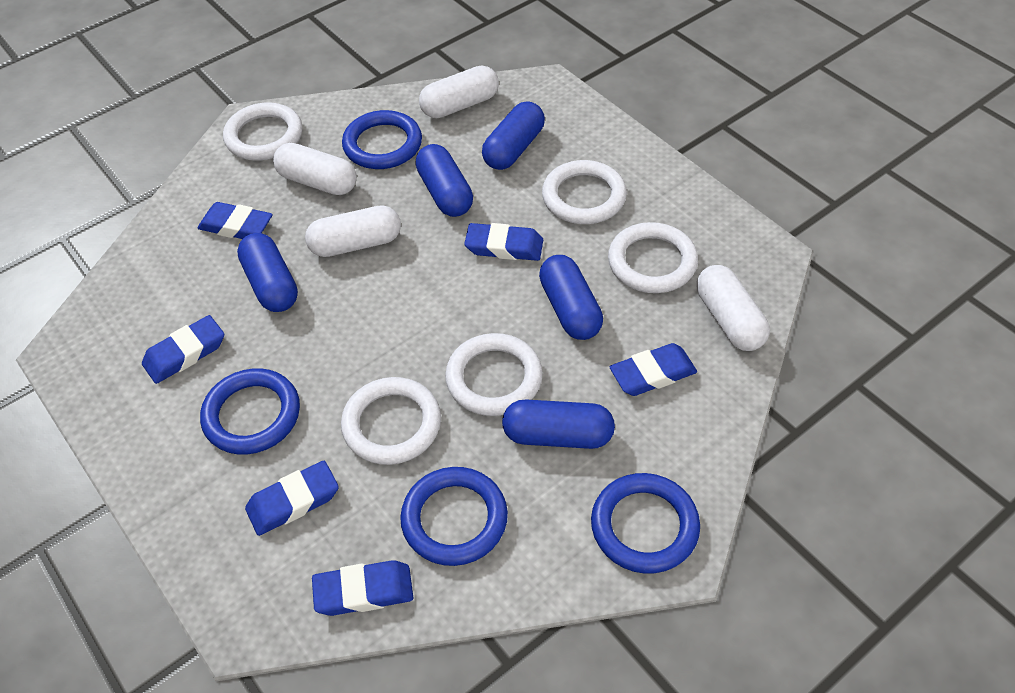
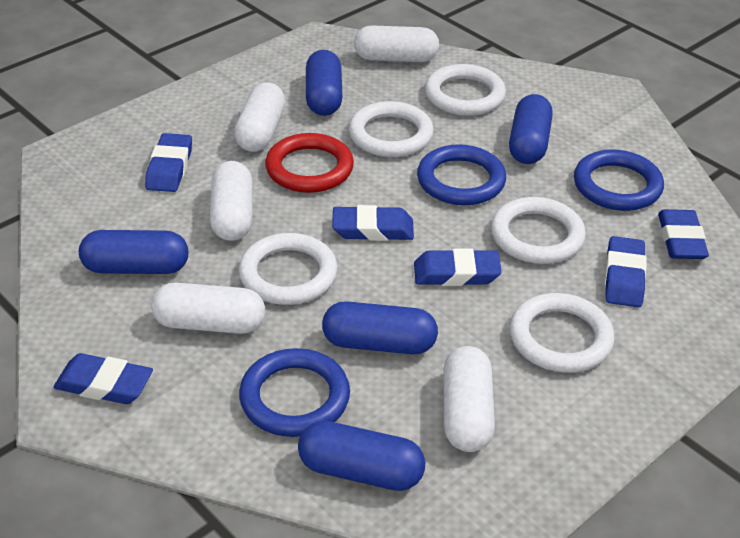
blue ring: 4 -> 3
red ring: 0 -> 1
white capsule: 4 -> 5

